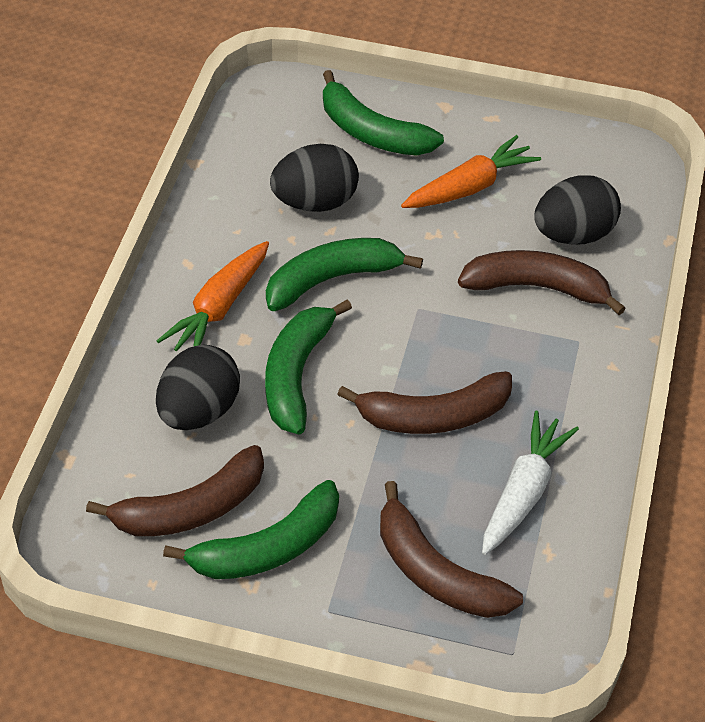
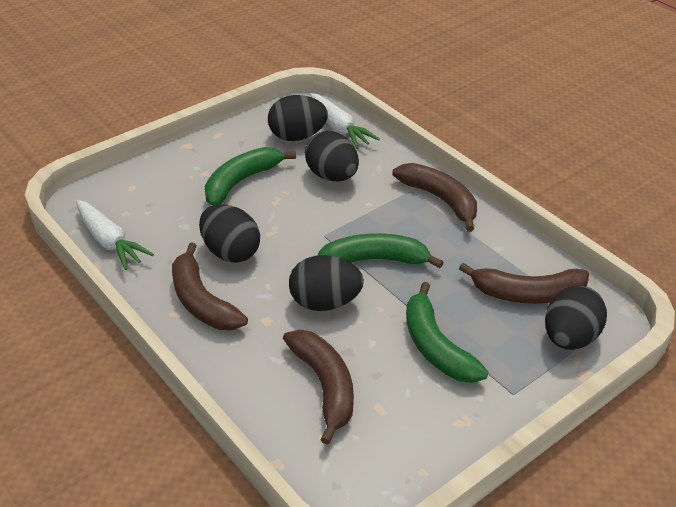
black egg: 3 -> 5
green banana: 4 -> 3
orange carrot: 2 -> 0
white carrot: 1 -> 2

